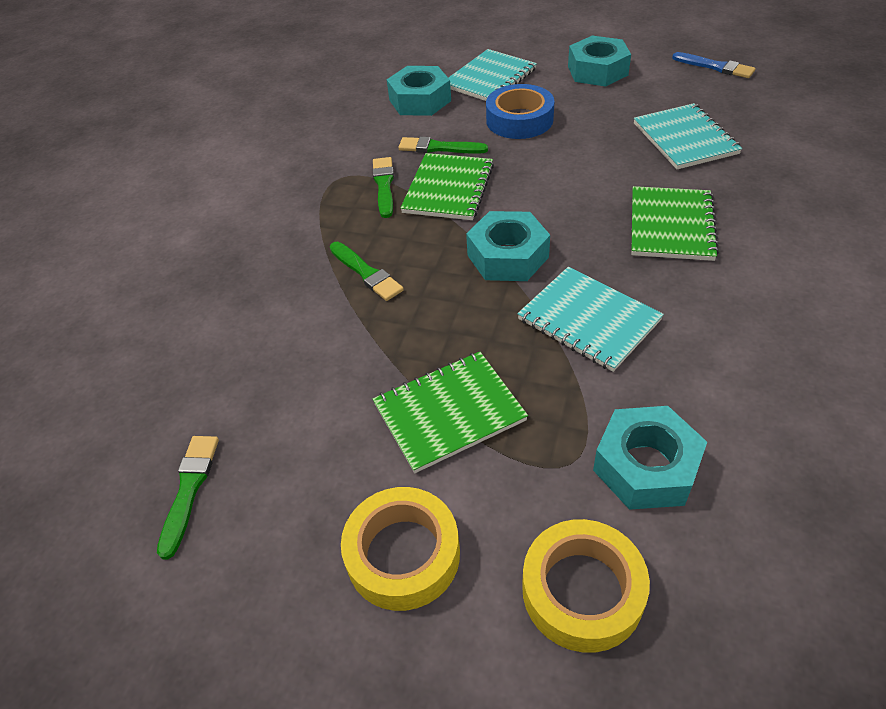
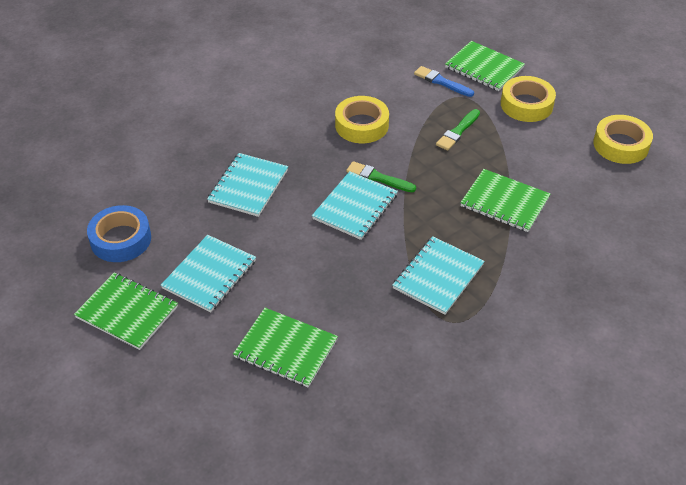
green brush: 4 -> 2
green notebook: 3 -> 4
turquoise notebook: 3 -> 4
turquoise nut: 4 -> 0
yellow tape: 2 -> 3

